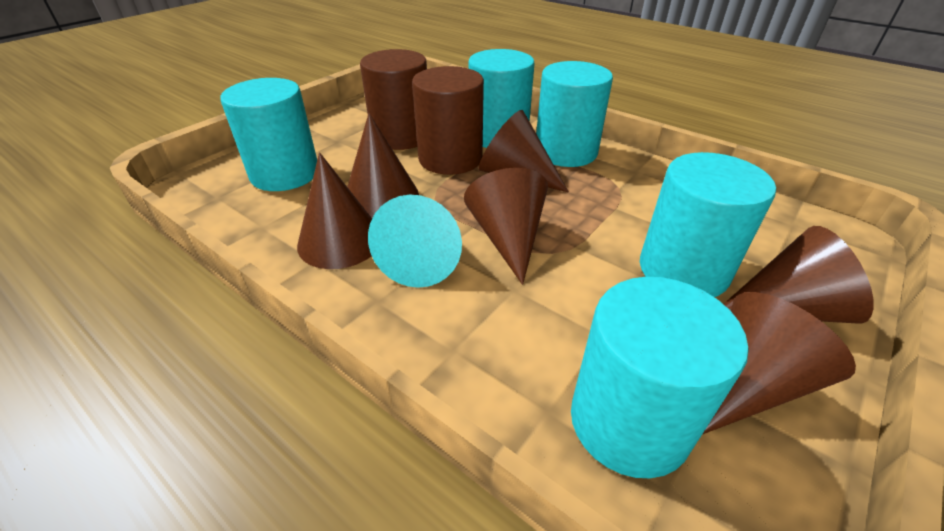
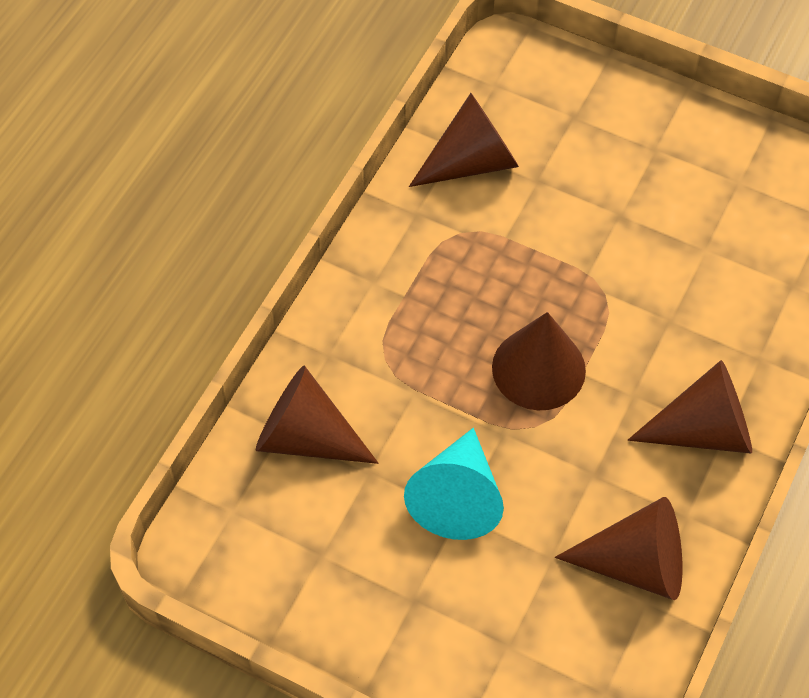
brown cone: 6 -> 5
brown cylinder: 2 -> 0
turquoise cylinder: 5 -> 0

